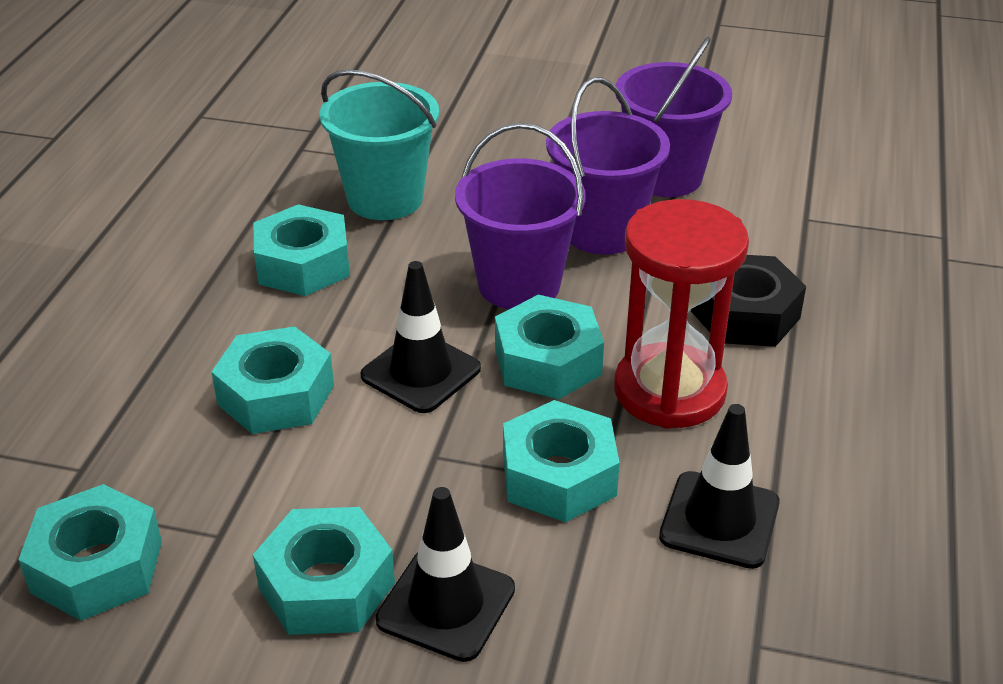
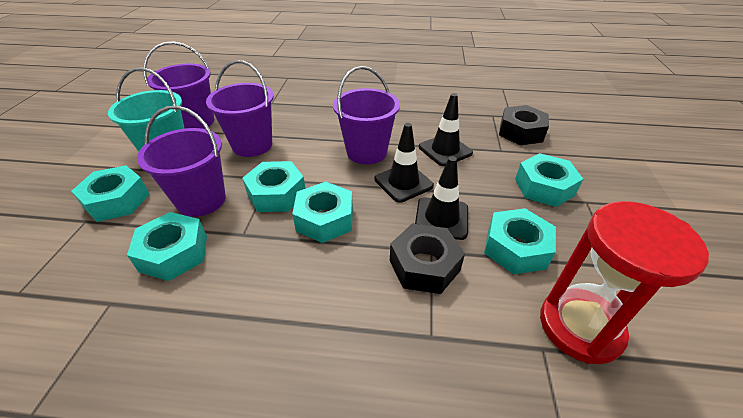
black nut: 1 -> 2
purple bucket: 3 -> 4

